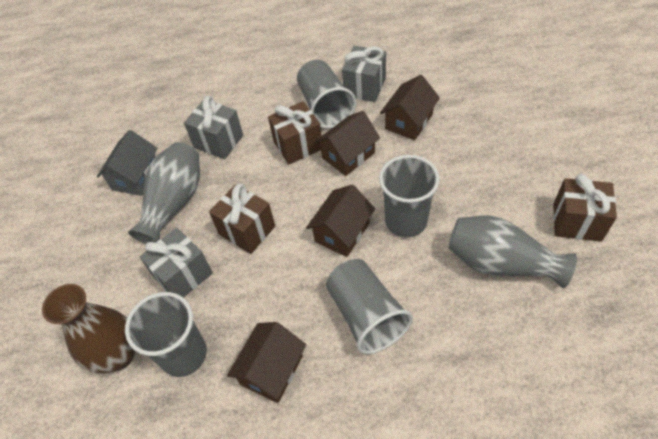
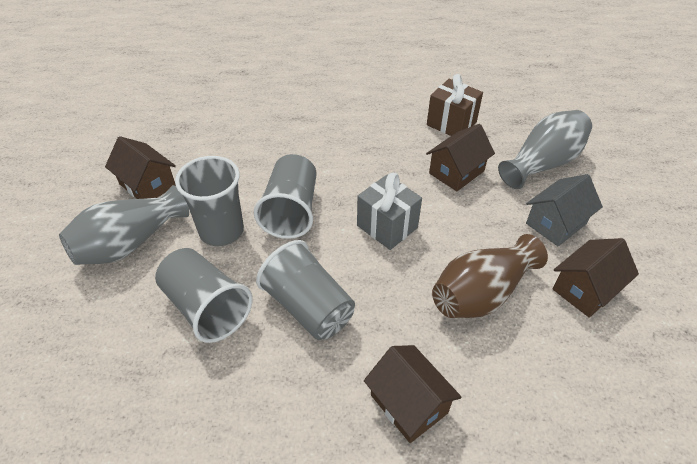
brown gift: 3 -> 1
grey gift: 3 -> 1

